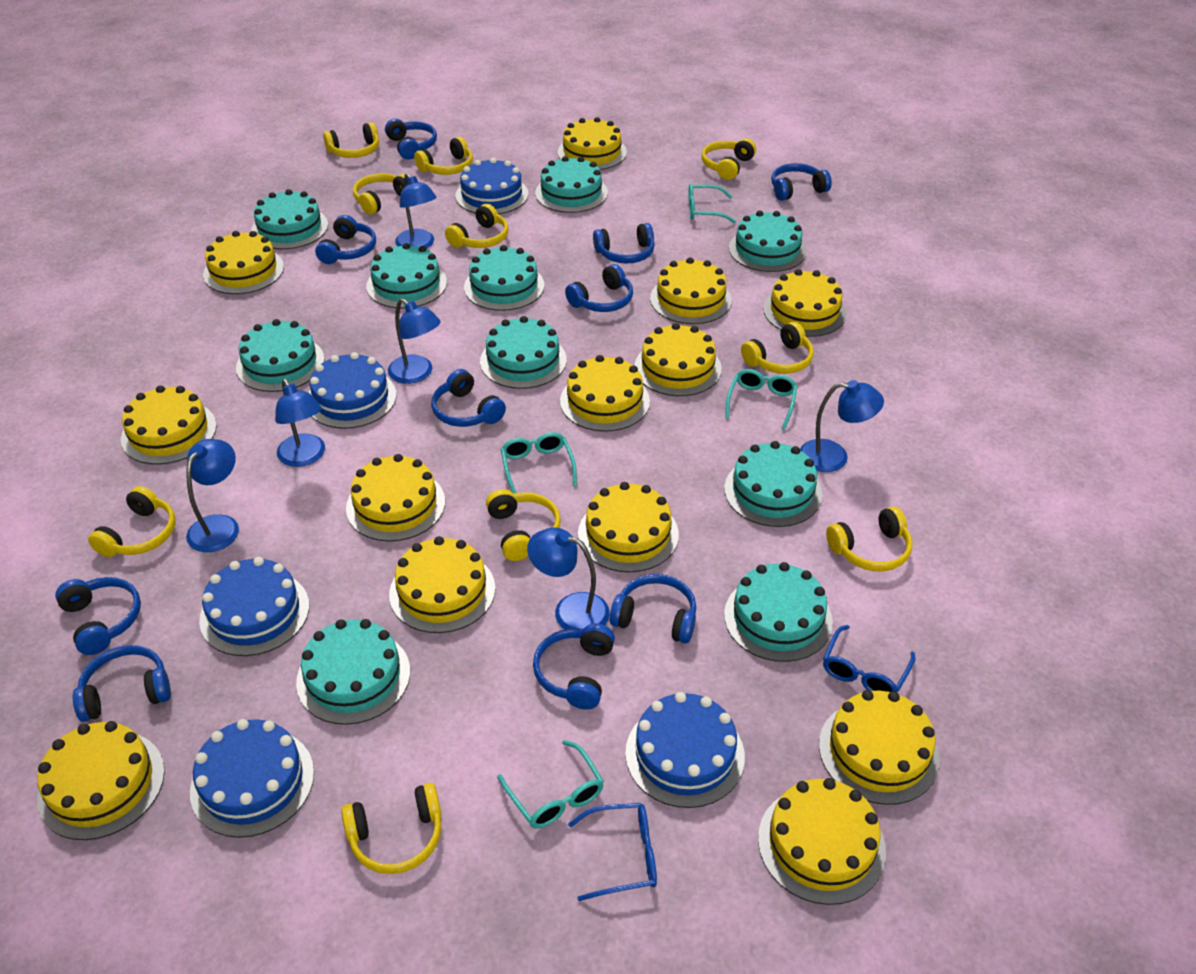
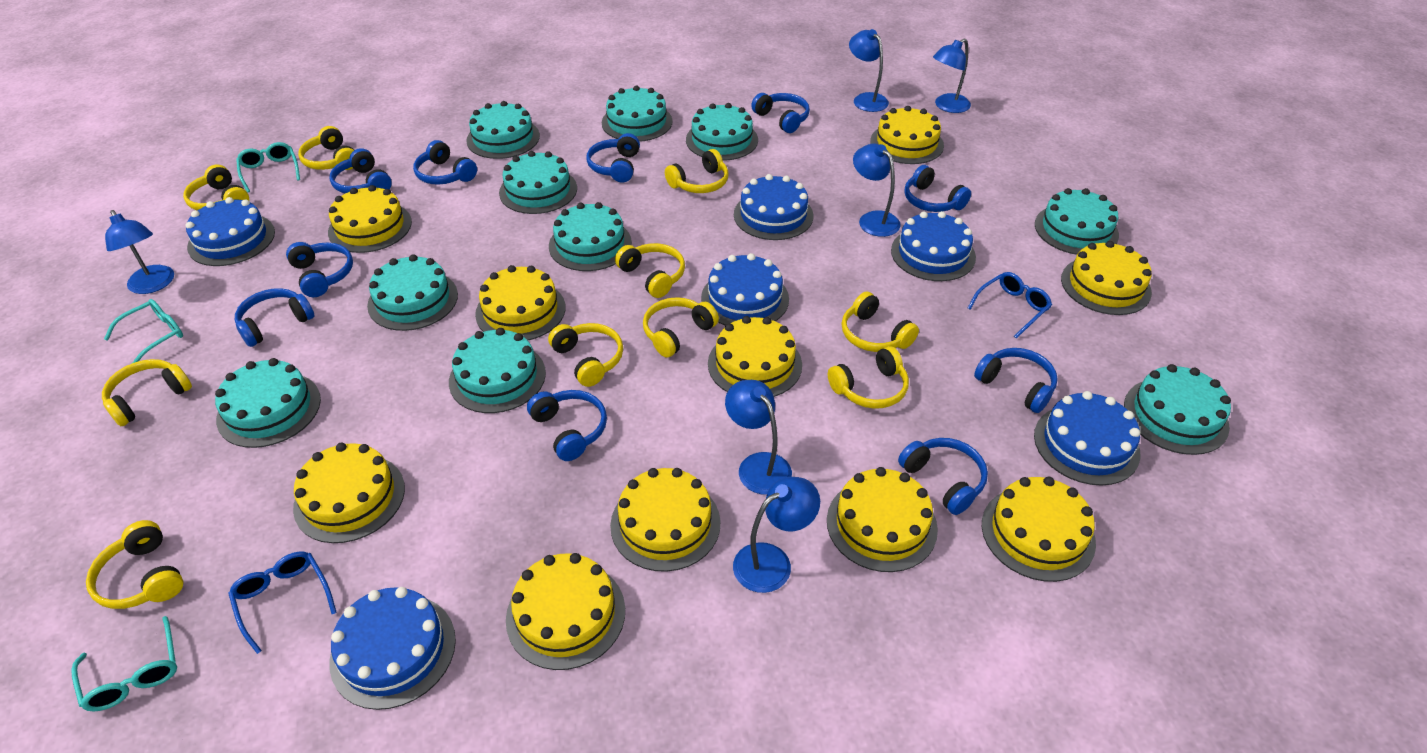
blue cake: 5 -> 6
turquoise glasses: 4 -> 3
yellow cake: 13 -> 10

